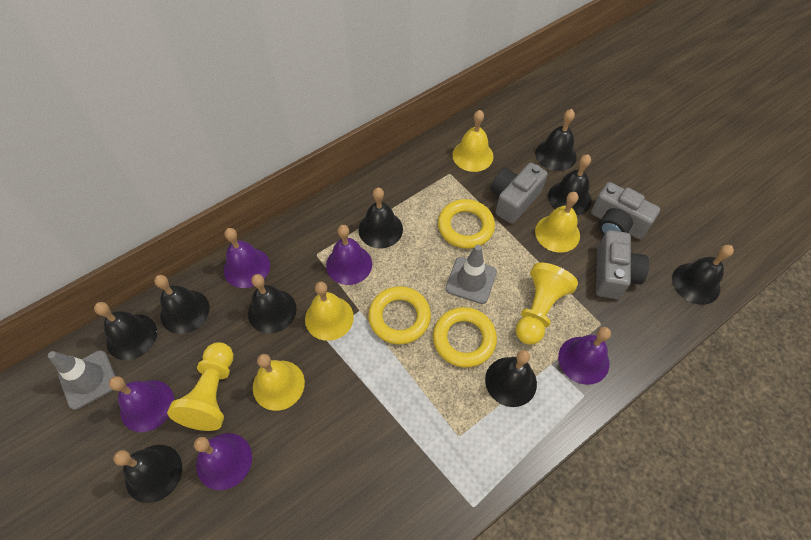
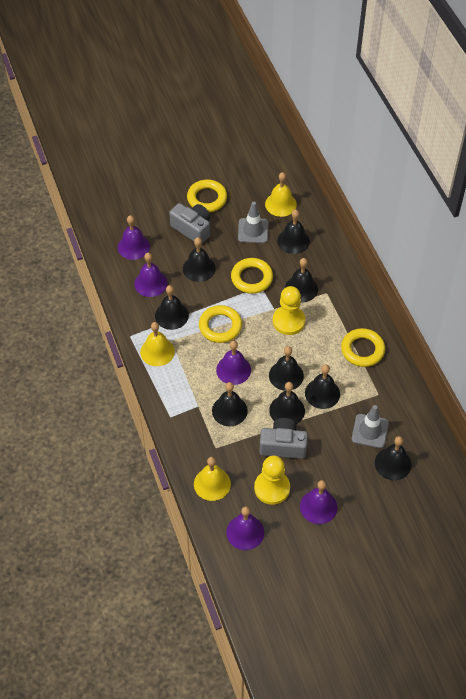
grey camera: 3 -> 2
yellow bell: 4 -> 3
yellow ring: 3 -> 4

